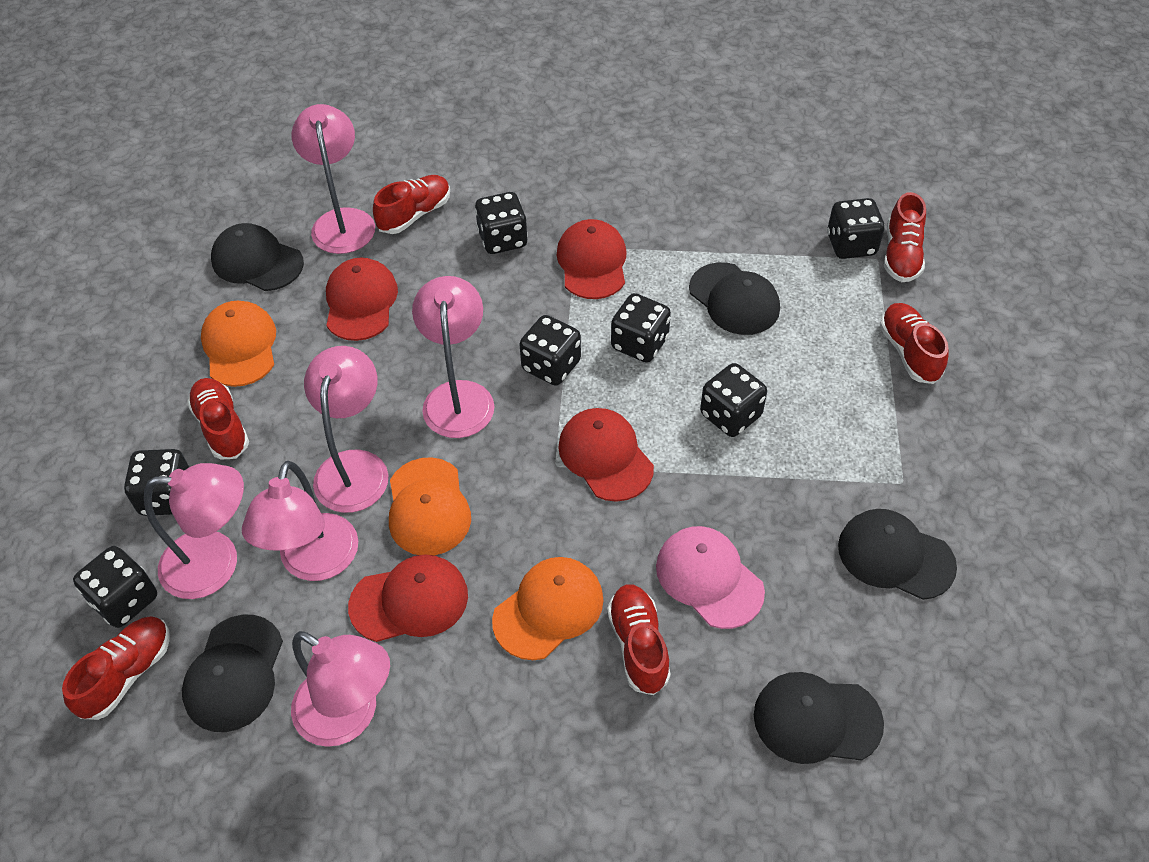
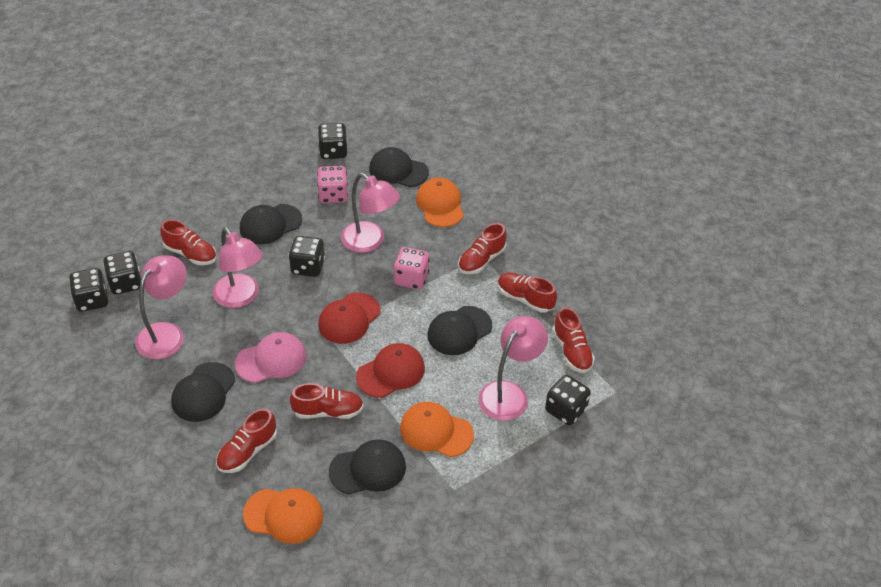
black dice: 7 -> 5
pink dice: 0 -> 2
pink lamp: 6 -> 4
red cap: 4 -> 2

